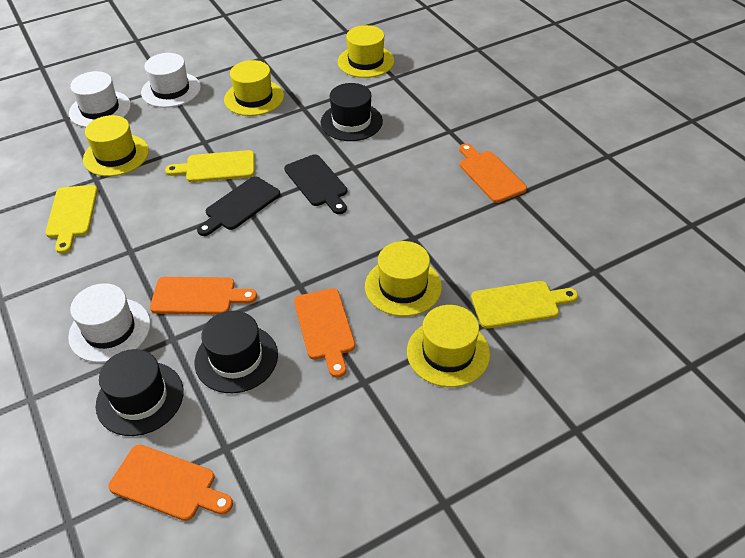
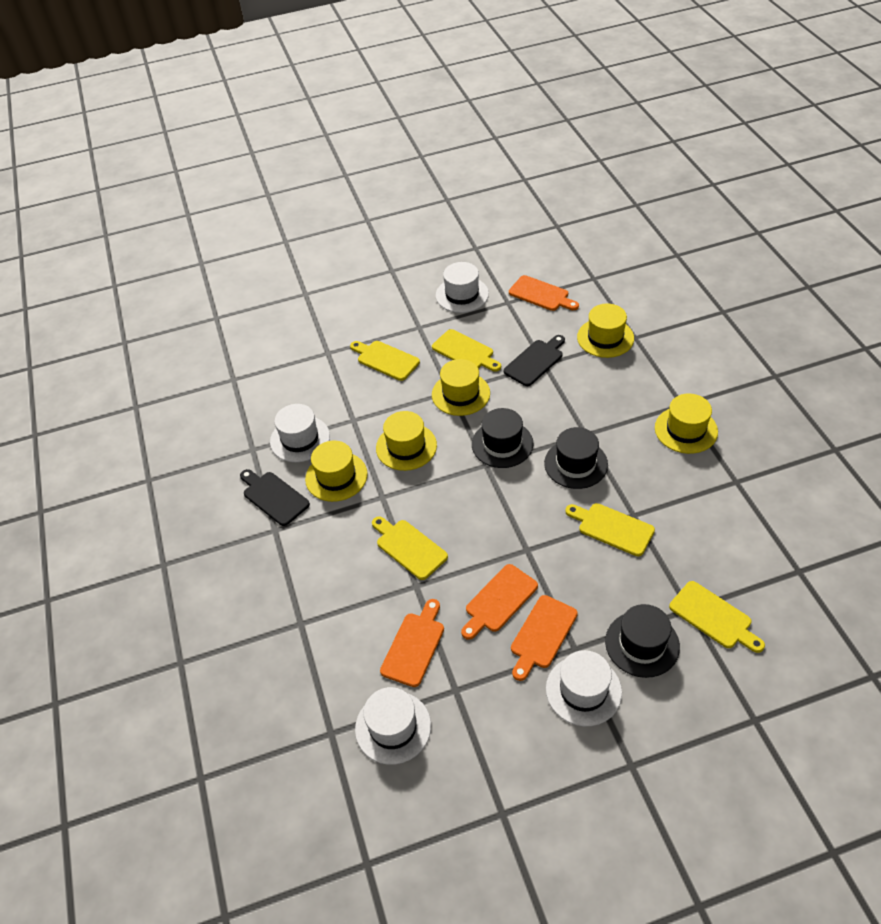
white hat: 3 -> 4
yellow cutting board: 3 -> 5

